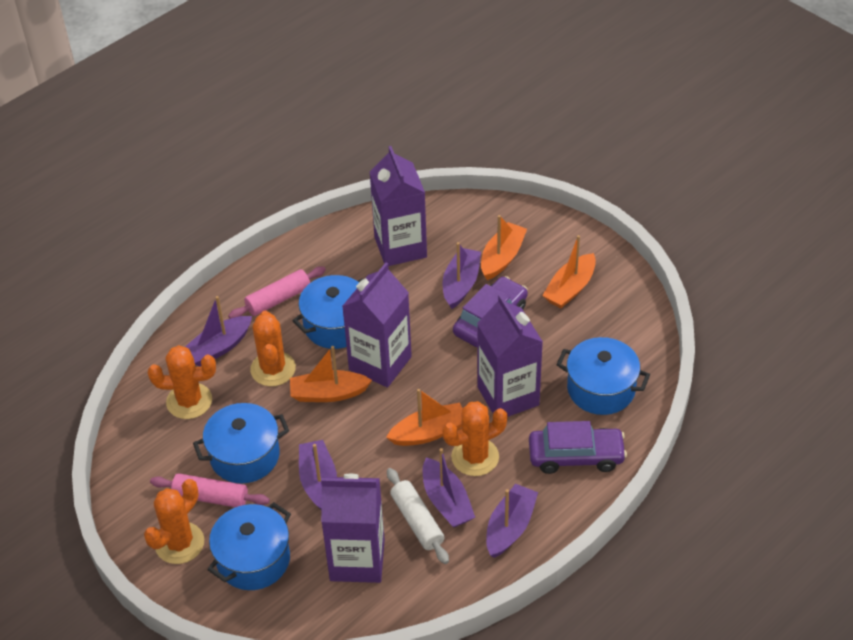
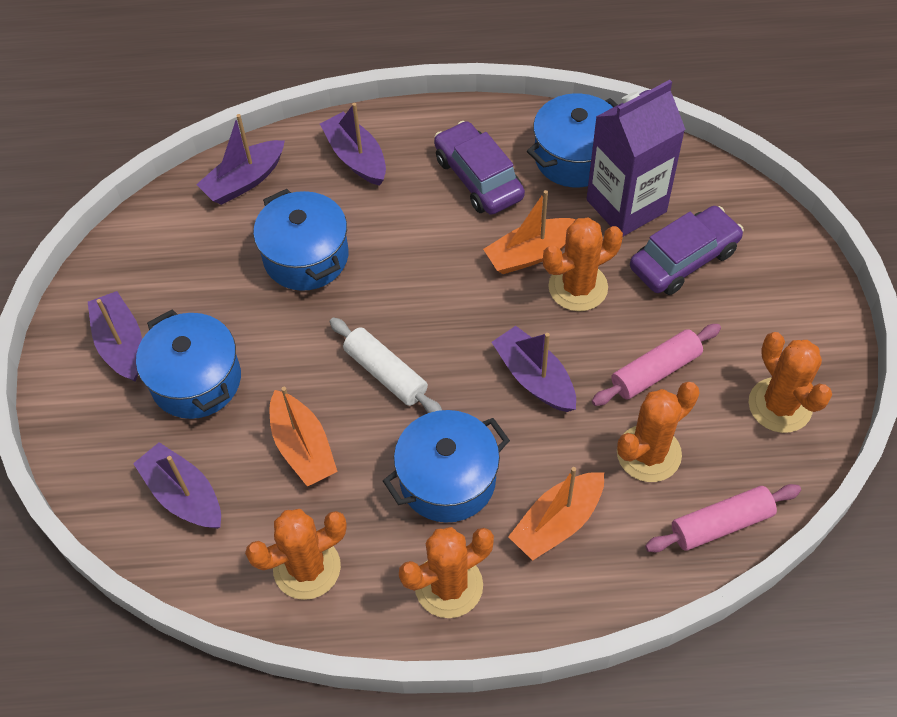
orange boat: 4 -> 3
orange cactus: 4 -> 5
purple carton: 4 -> 1

